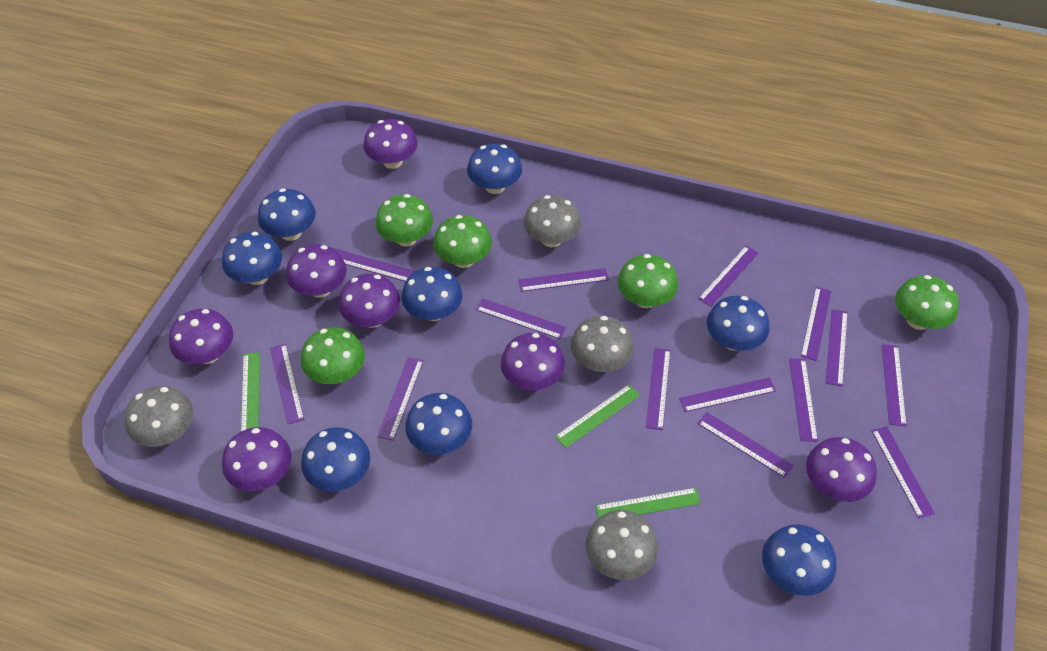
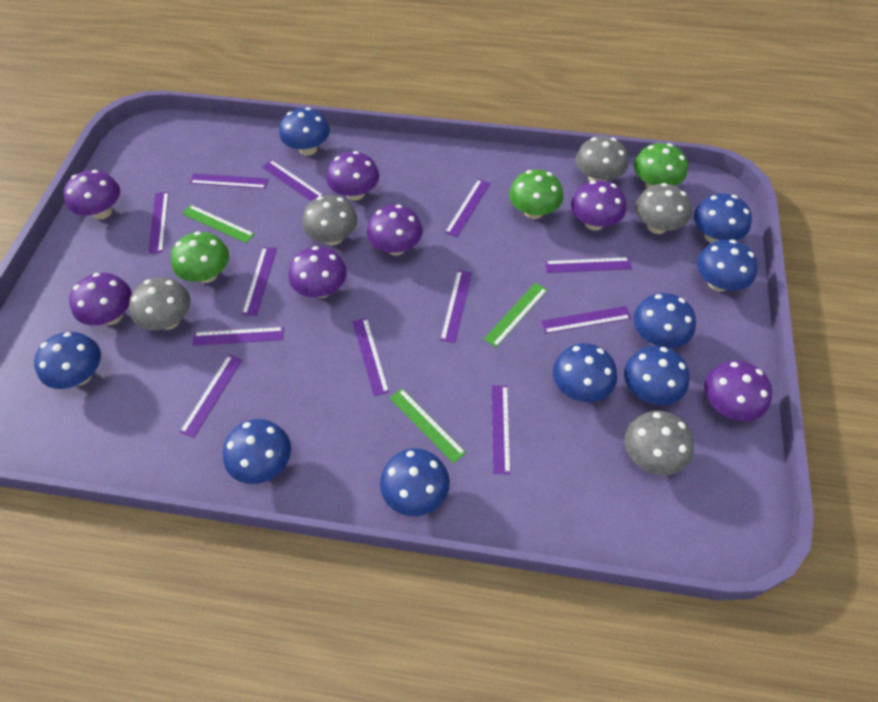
blue mushroom: 8 -> 9
green mushroom: 5 -> 3
grey mushroom: 4 -> 5
purple ruler: 14 -> 12

